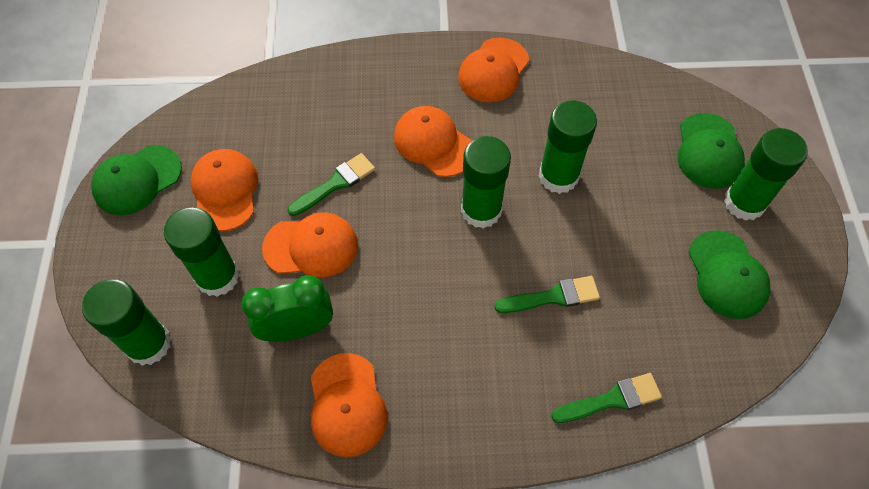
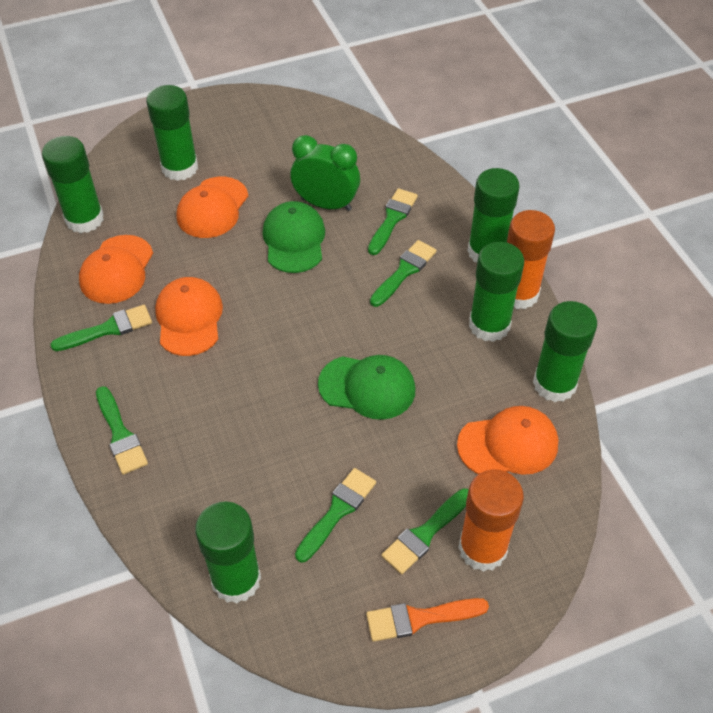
green brush: 3 -> 6
green cap: 3 -> 2
green glue stick: 5 -> 6
orange brush: 0 -> 1
orange cap: 5 -> 4
orange glue stick: 0 -> 2

